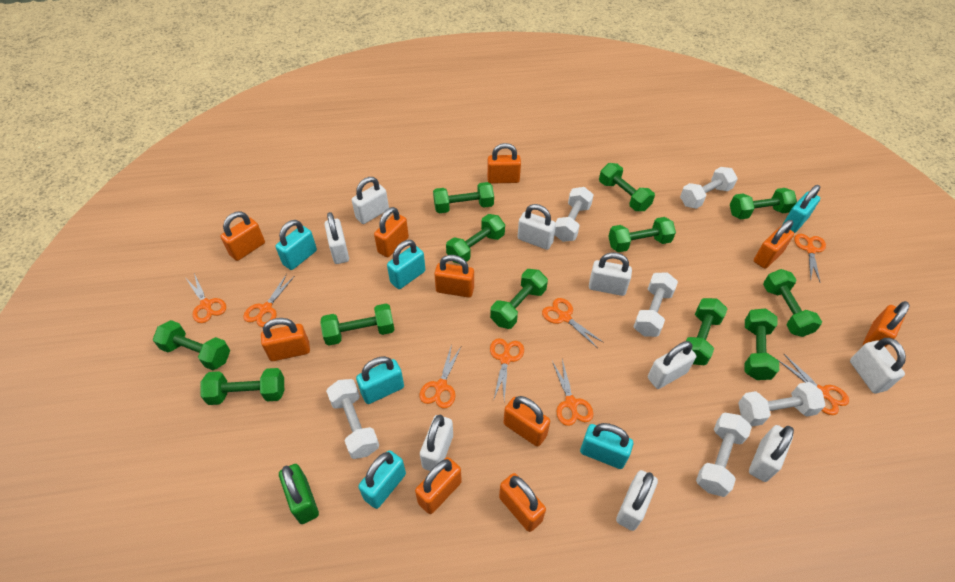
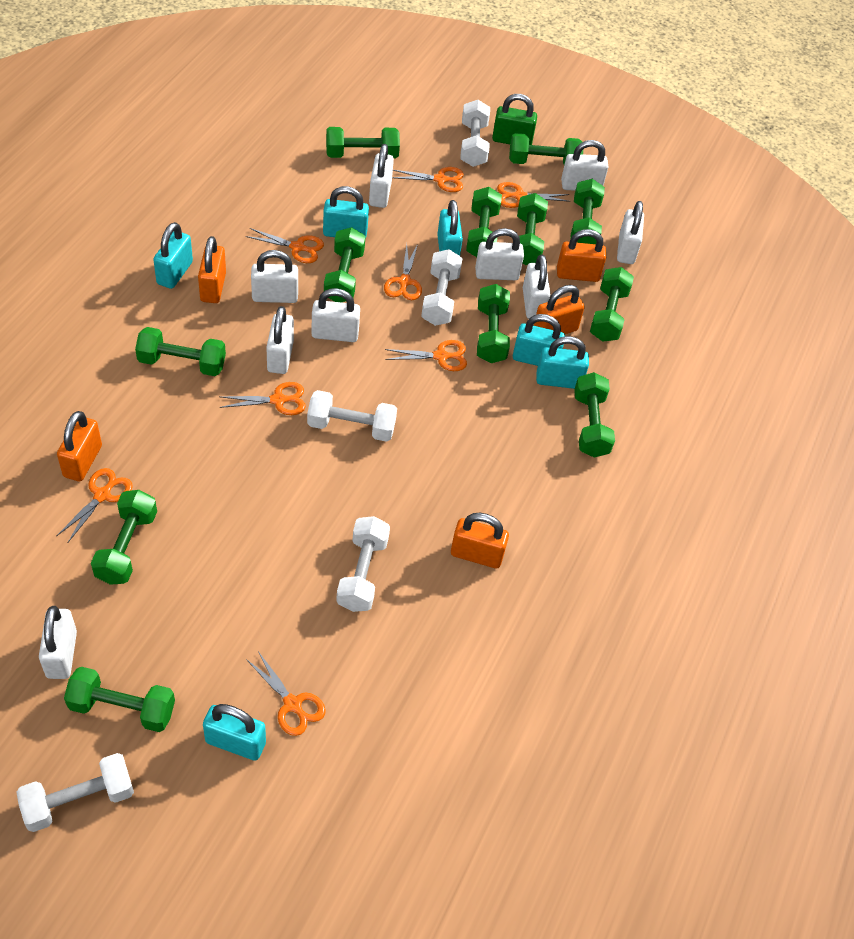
orange padlock: 10 -> 5
white dumbbell: 6 -> 5

